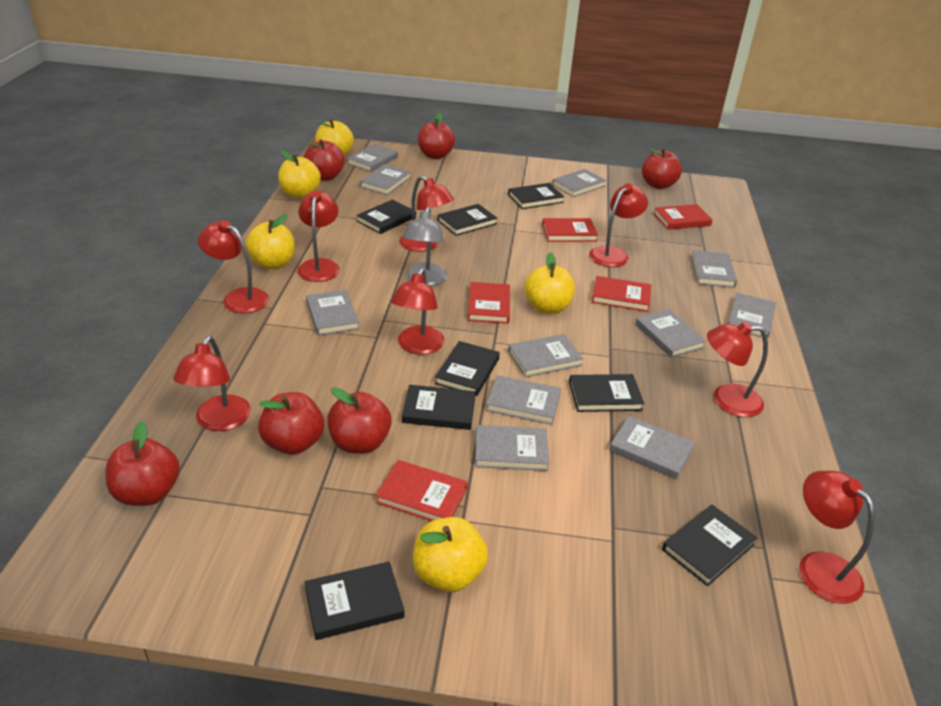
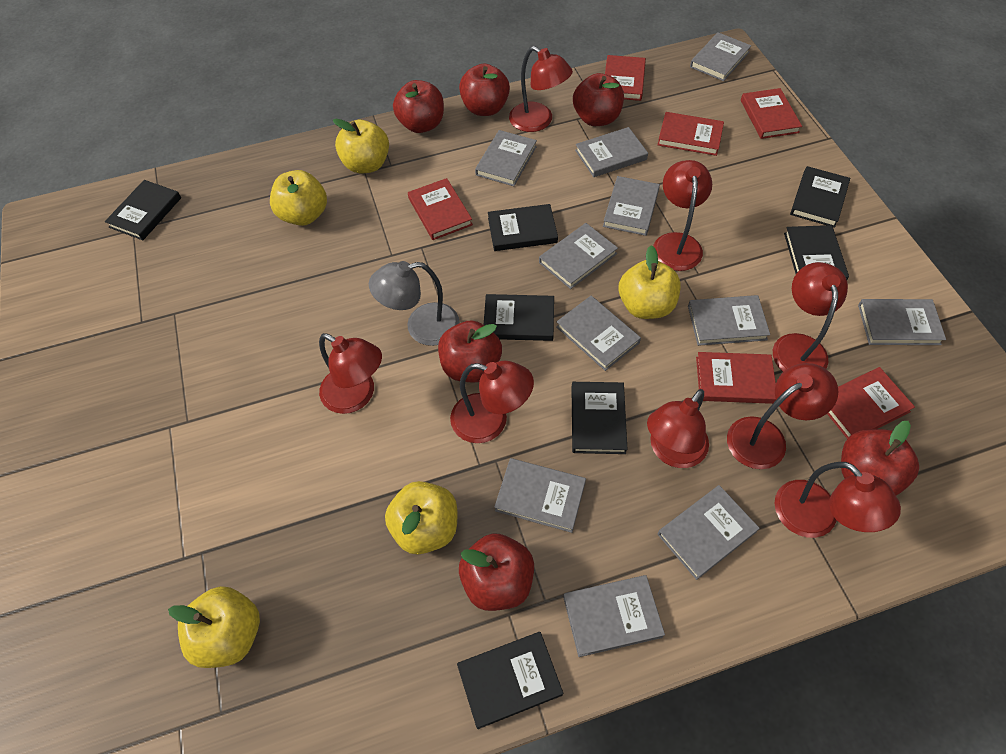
black book: 8 -> 7
red book: 5 -> 6

